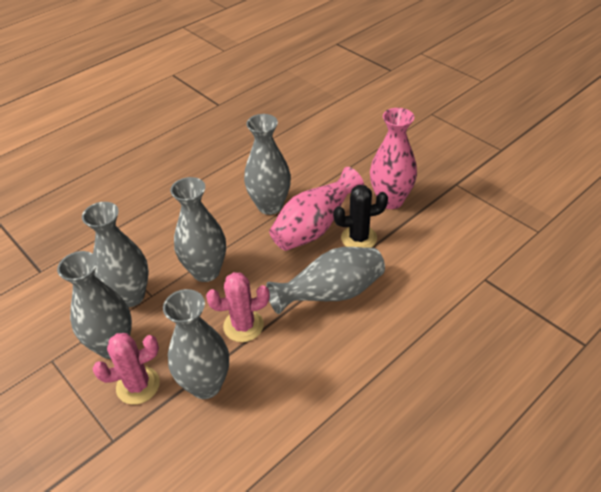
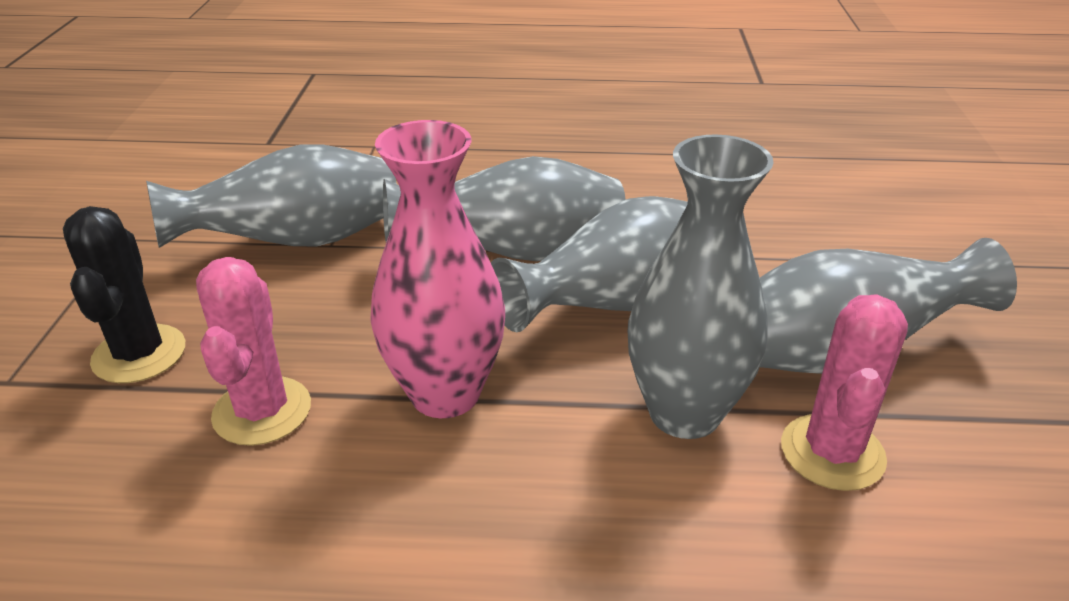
grey vase: 6 -> 5
pink vase: 2 -> 1

